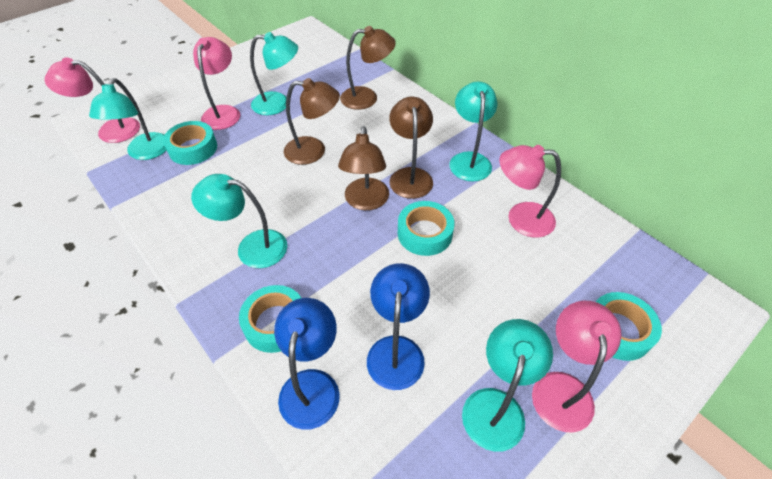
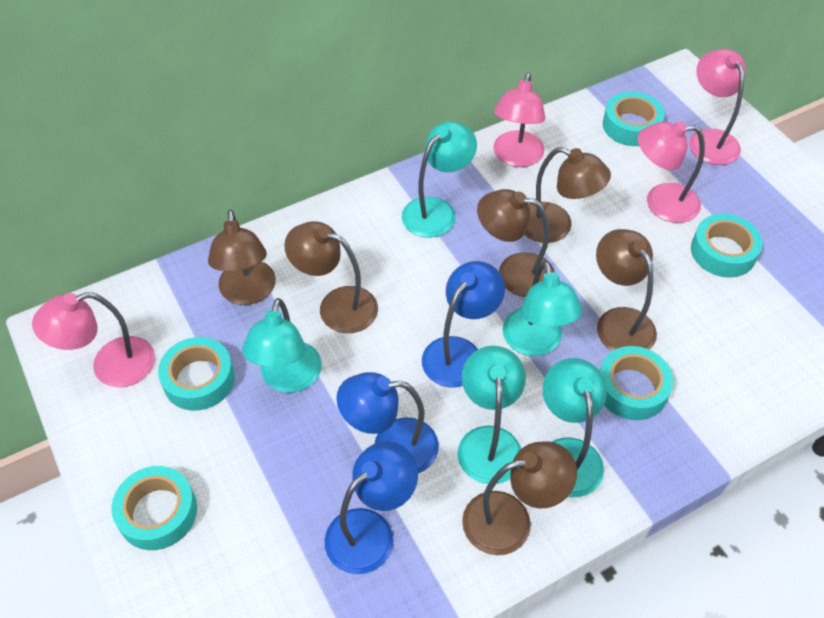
blue lamp: 2 -> 3
brown lamp: 4 -> 6
turquoise tape: 4 -> 5

